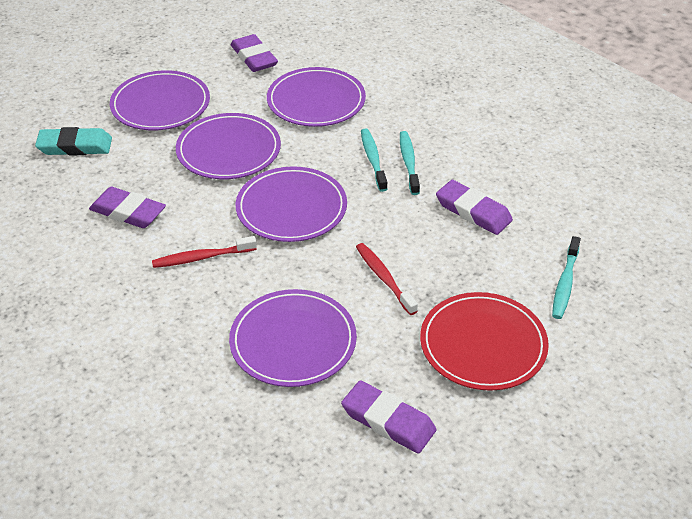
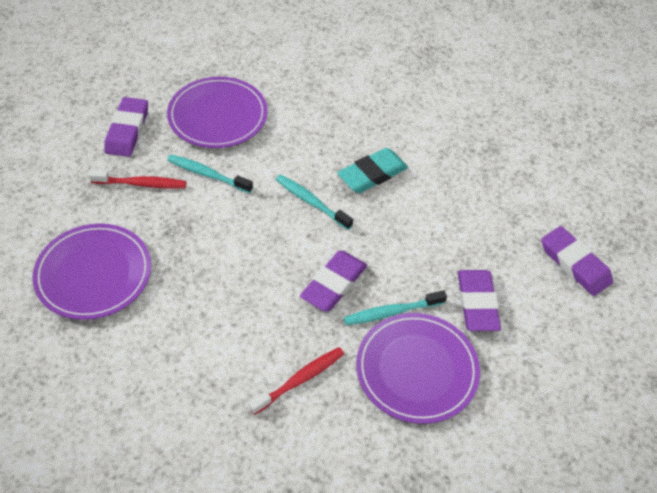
purple plate: 5 -> 3
red plate: 1 -> 0

